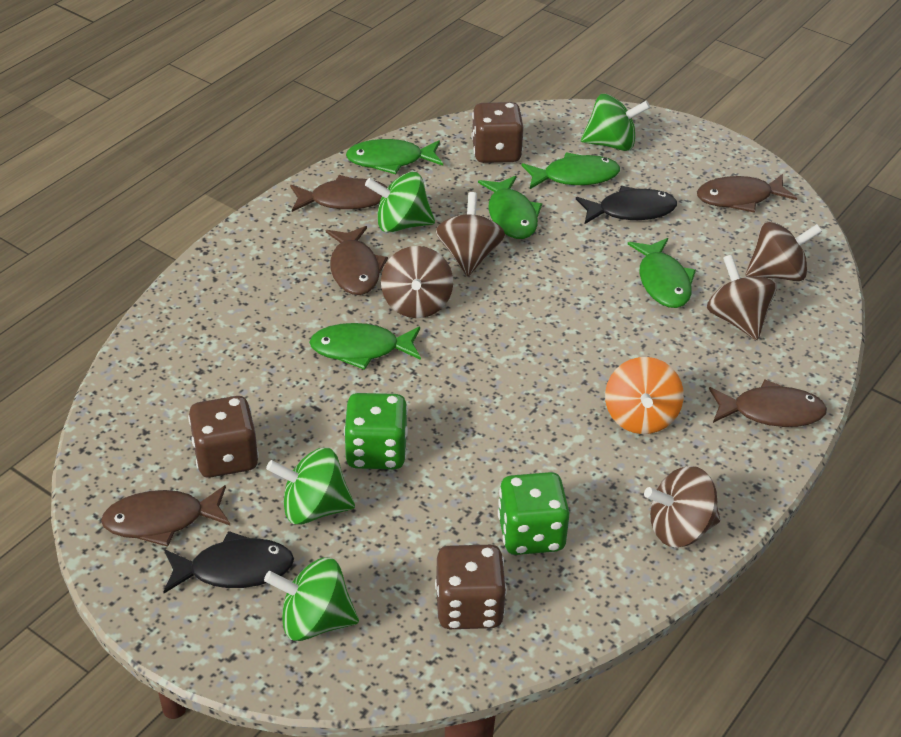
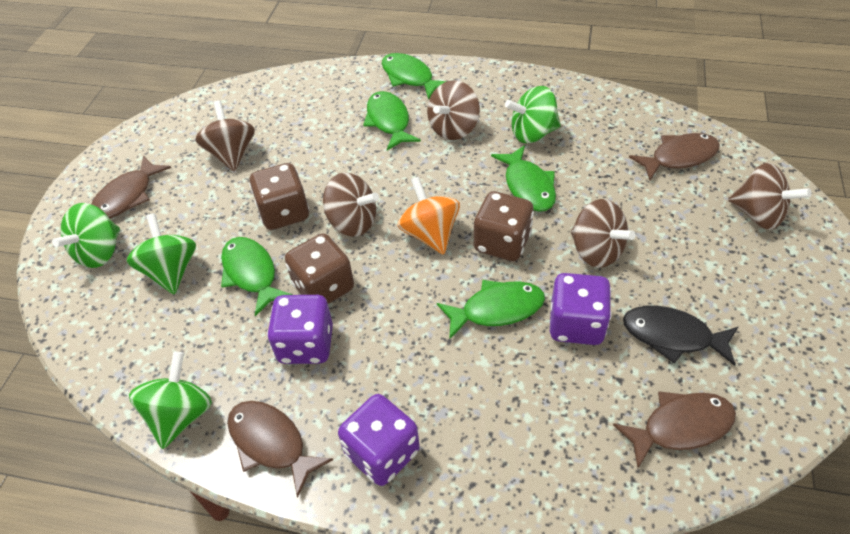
black fish: 2 -> 1
brown fish: 5 -> 4
green dice: 2 -> 0
purple dice: 0 -> 3

